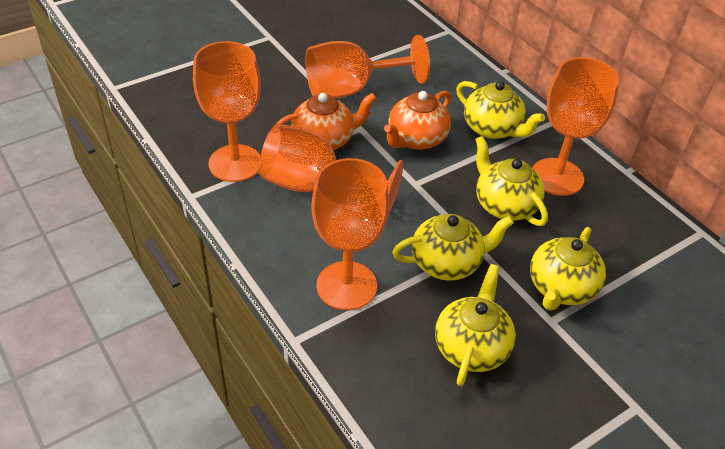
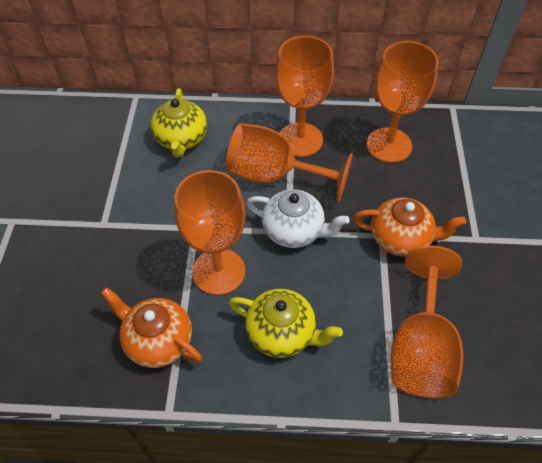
white teapot: 0 -> 1
yellow teapot: 5 -> 2

